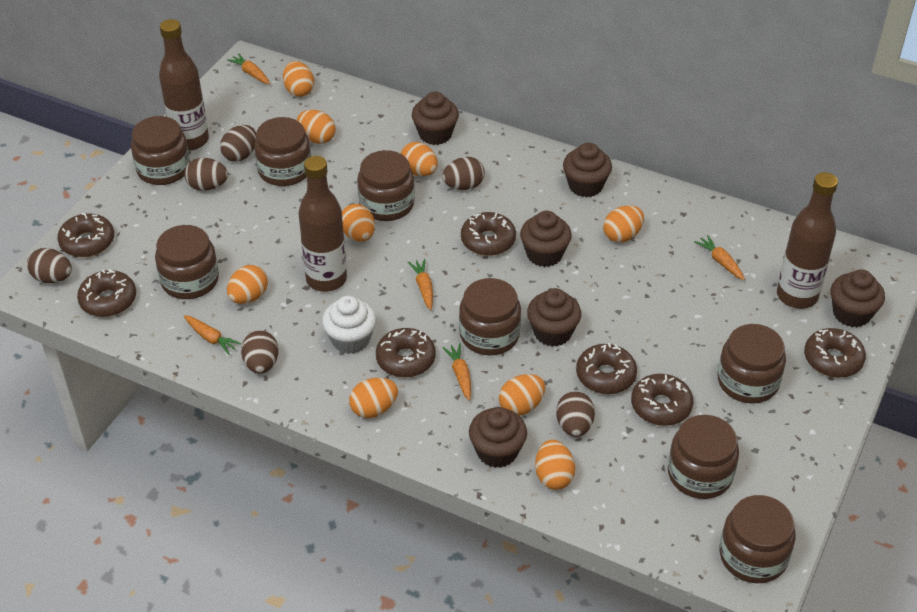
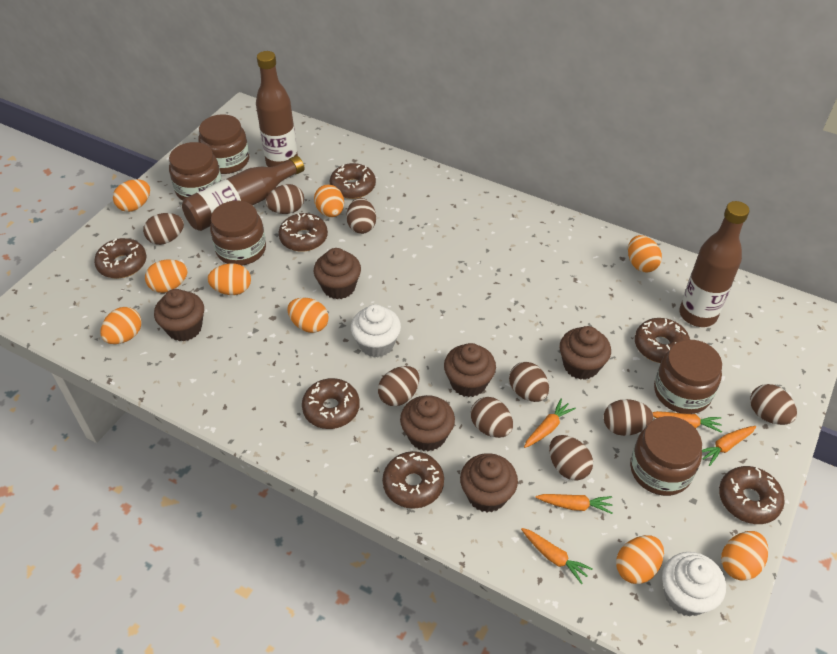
brown egg: 6 -> 9
brown jar: 8 -> 5
white cupcake: 1 -> 2

